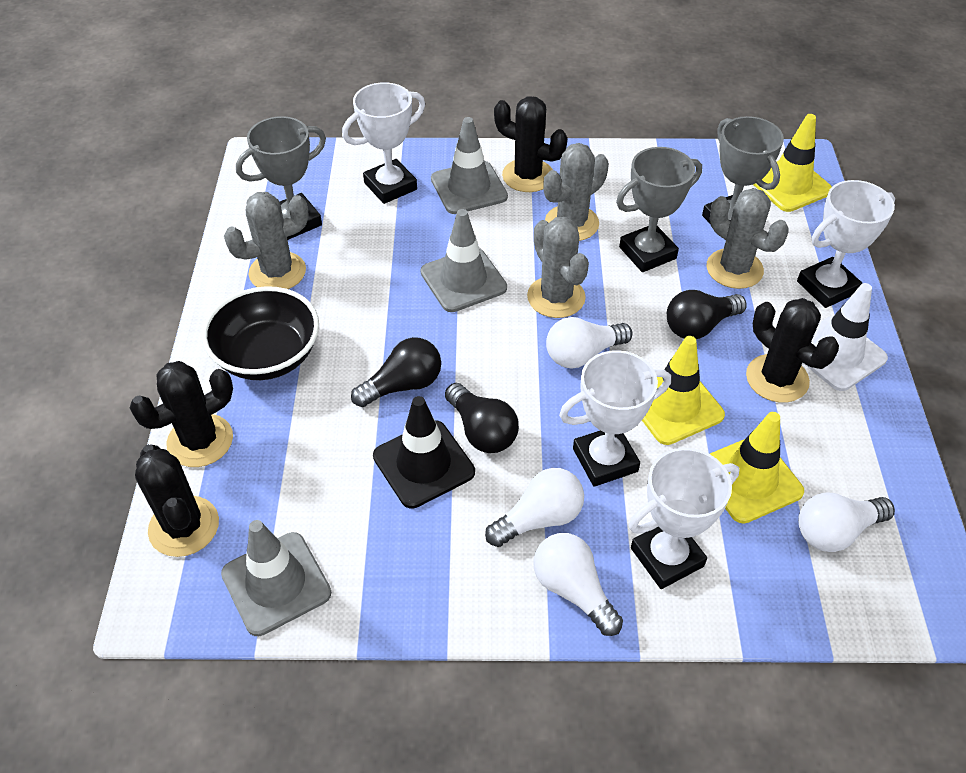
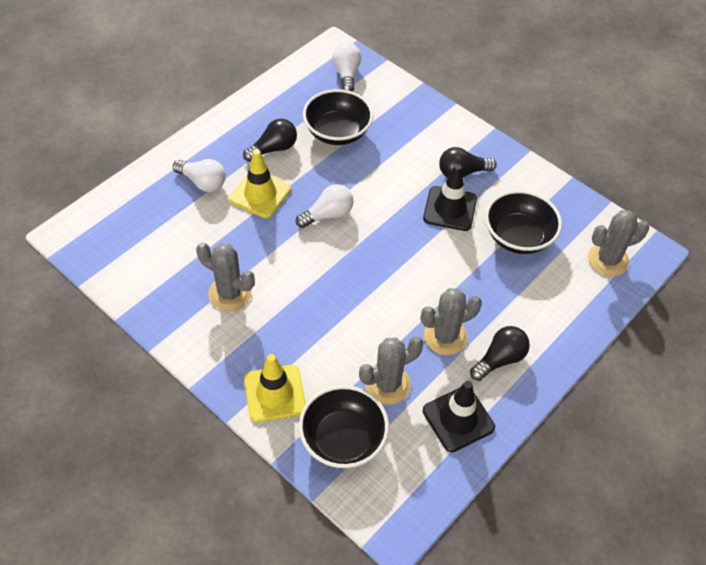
black bowl: 1 -> 3
black cactus: 4 -> 0
black traffic cone: 1 -> 2
grey traffic cone: 3 -> 0
grey trophy: 3 -> 0
white light bulb: 4 -> 3
white traffic cone: 1 -> 0
white trophy: 4 -> 0
yellow traffic cone: 3 -> 2

